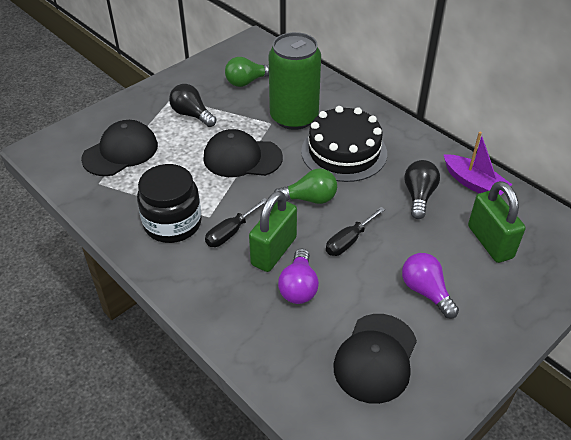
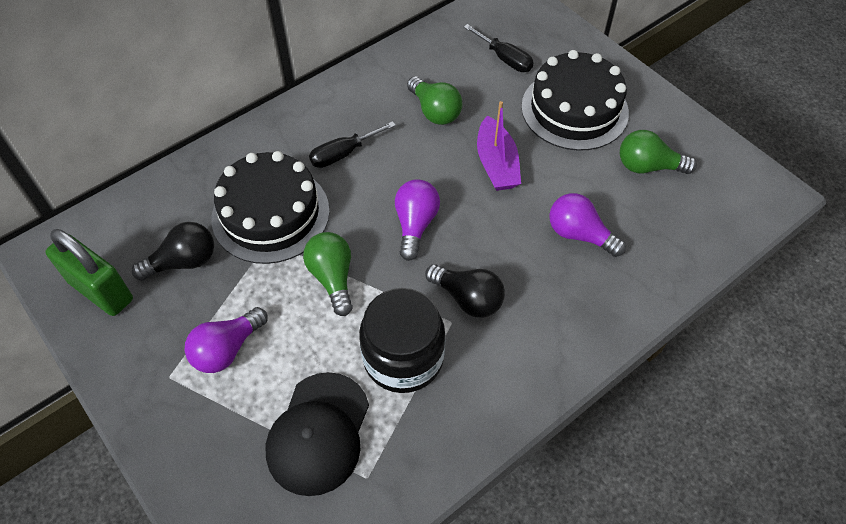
black cake: 1 -> 2
black cap: 3 -> 1
green can: 1 -> 0
green light bulb: 2 -> 3
green padlock: 2 -> 1
purple light bulb: 2 -> 3

